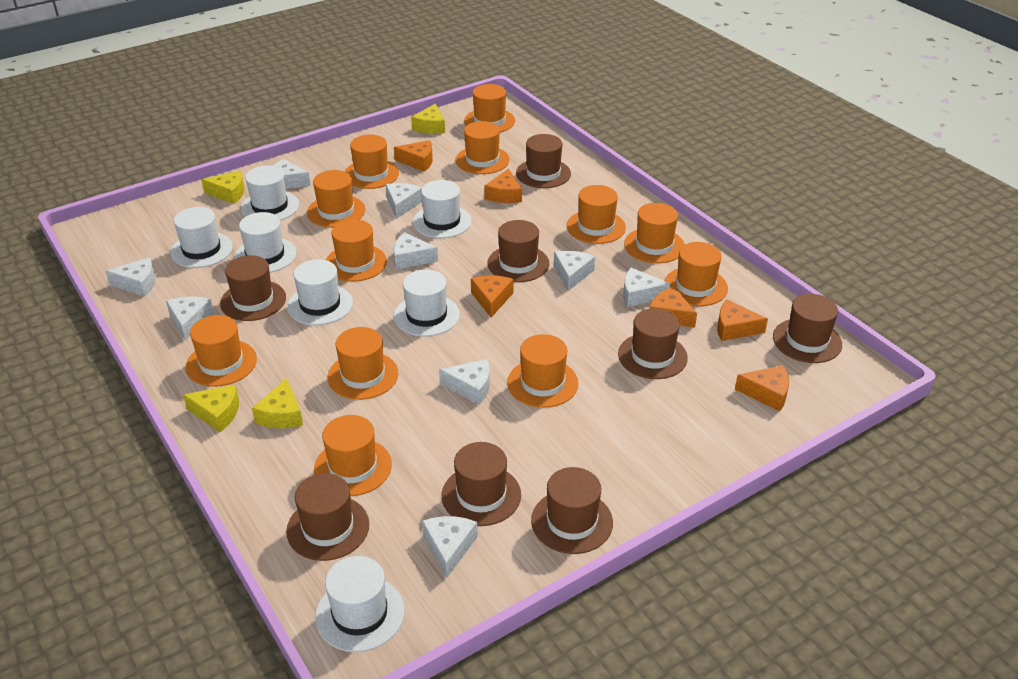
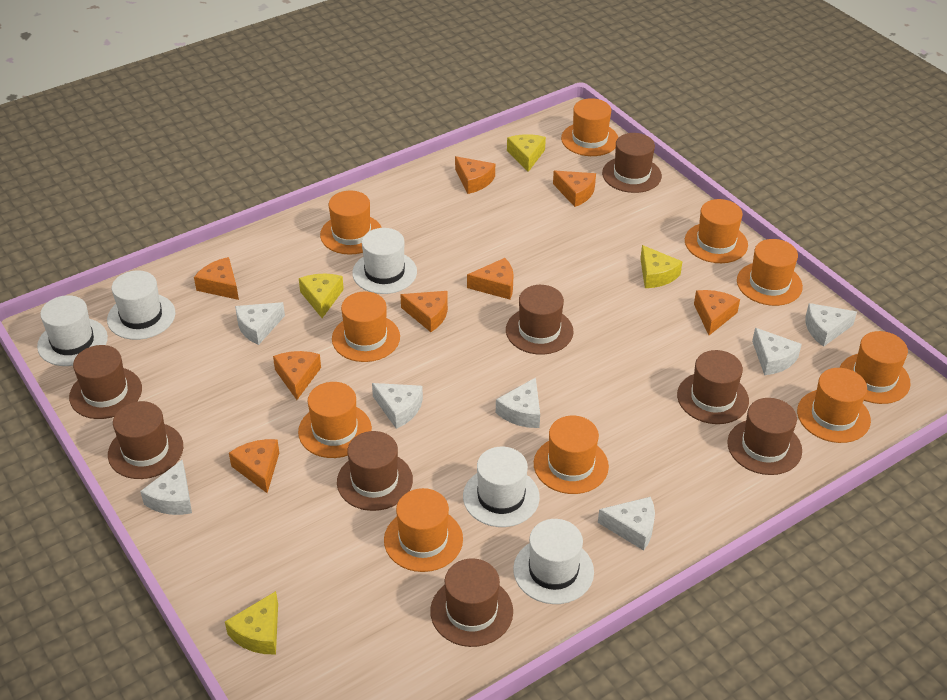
orange cheese: 6 -> 8
orange hat: 12 -> 10
white cheese: 9 -> 7
white hat: 7 -> 5

